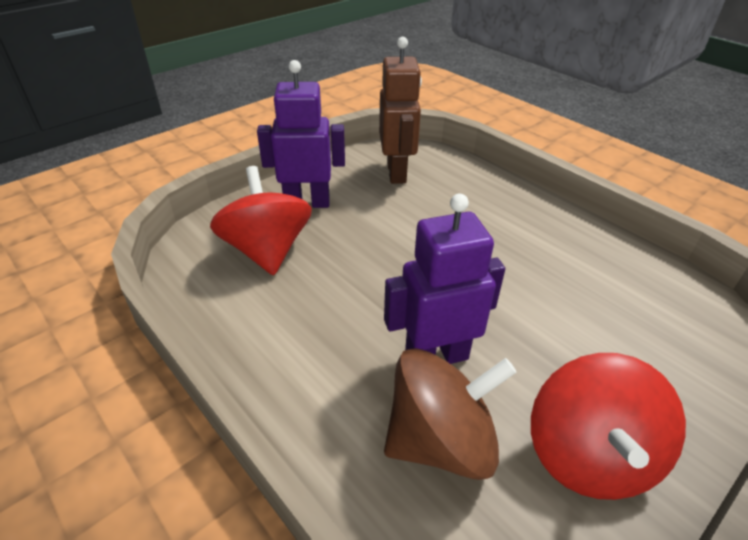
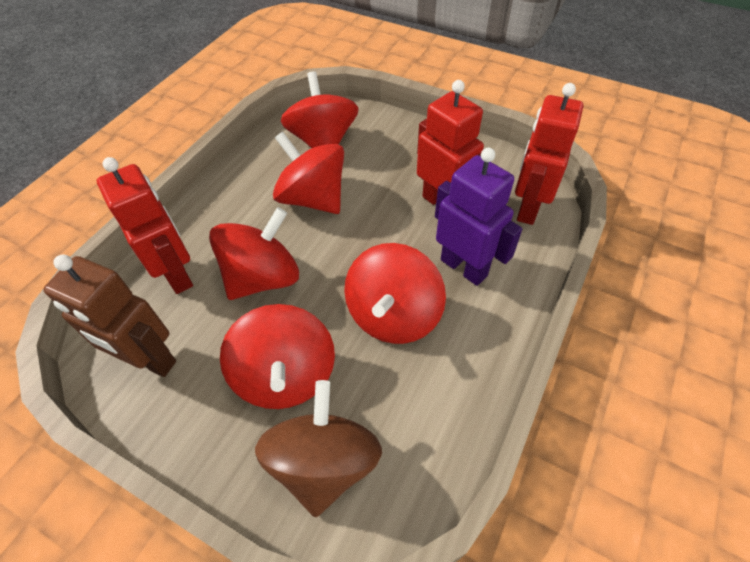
purple robot: 2 -> 1
red robot: 0 -> 3
red spinning top: 2 -> 5

